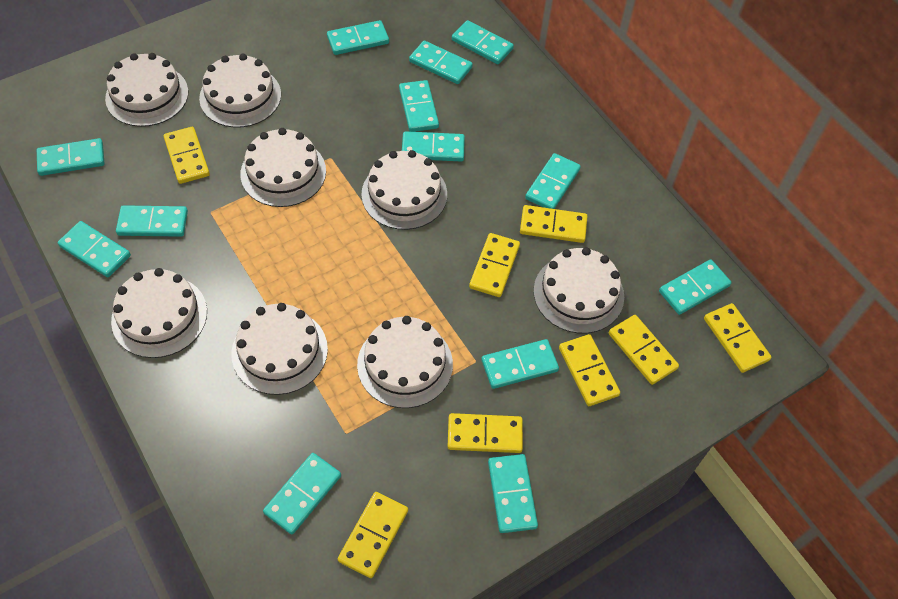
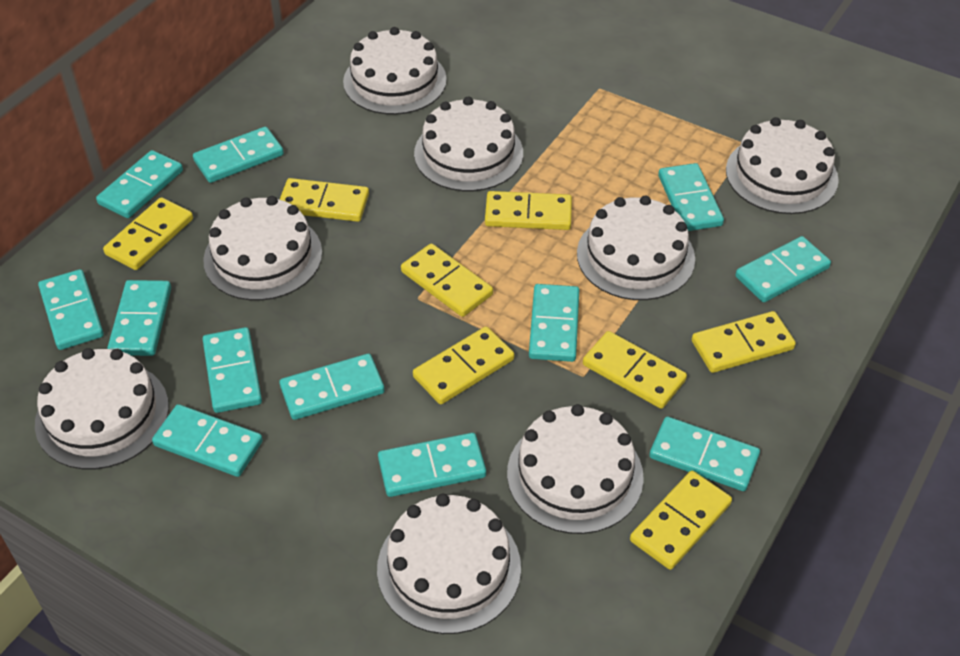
turquoise domino: 13 -> 12

